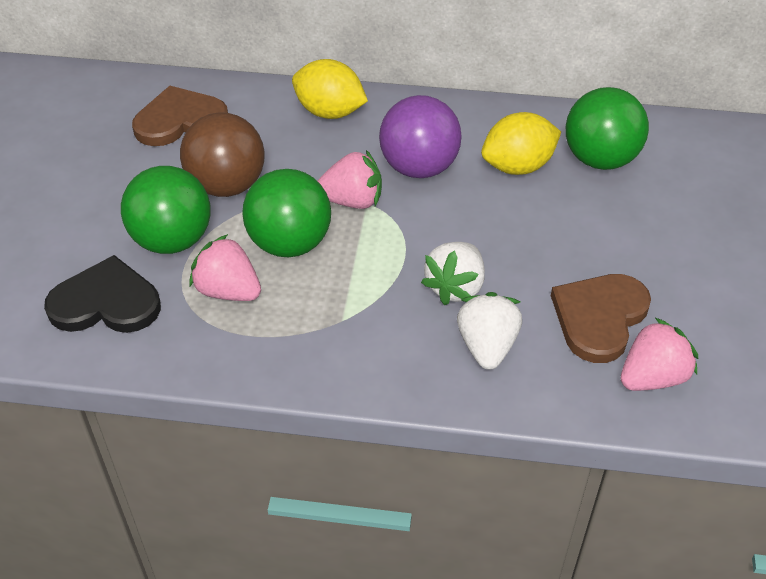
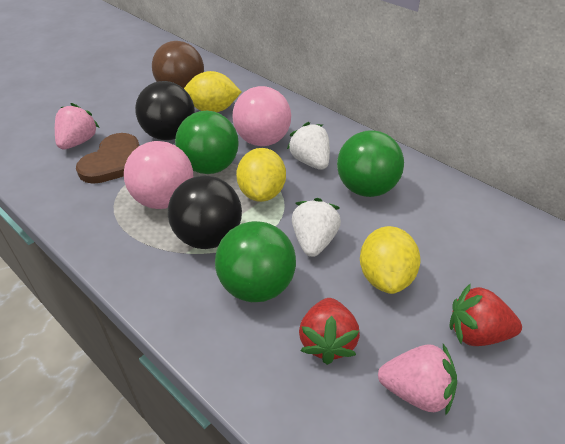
black ball: 0 -> 2
black heart: 1 -> 0
brown heart: 2 -> 1
pink ball: 0 -> 2
pink strawberry: 3 -> 2
purple ball: 1 -> 0
red strawberry: 0 -> 2
yellow lemon: 2 -> 3

